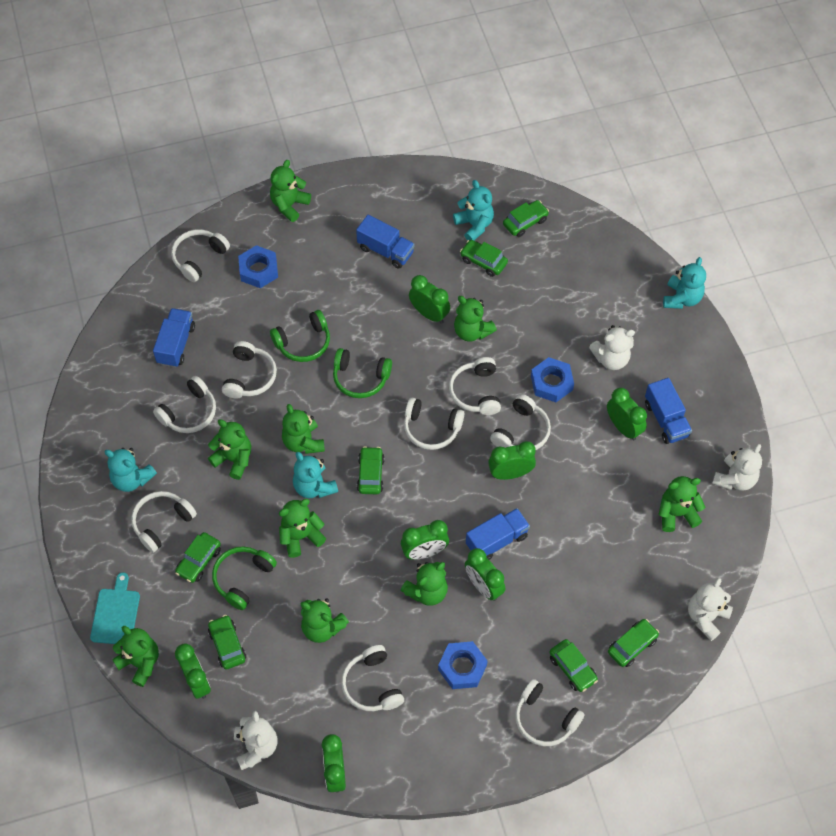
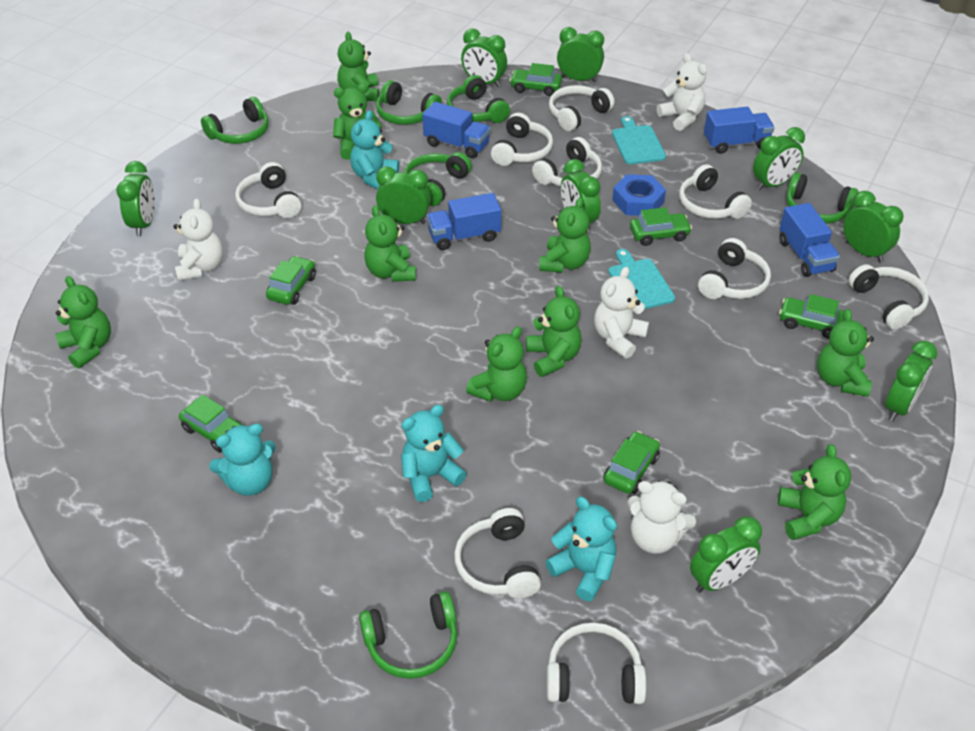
blue nut: 3 -> 1
green car: 7 -> 6
green clock: 7 -> 9
green headphones: 3 -> 6
turquoise cutting board: 1 -> 2

